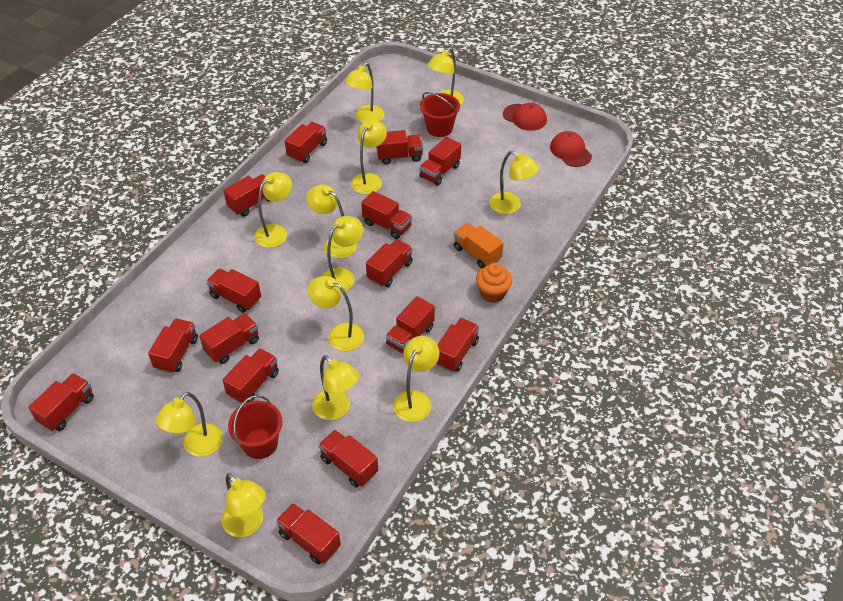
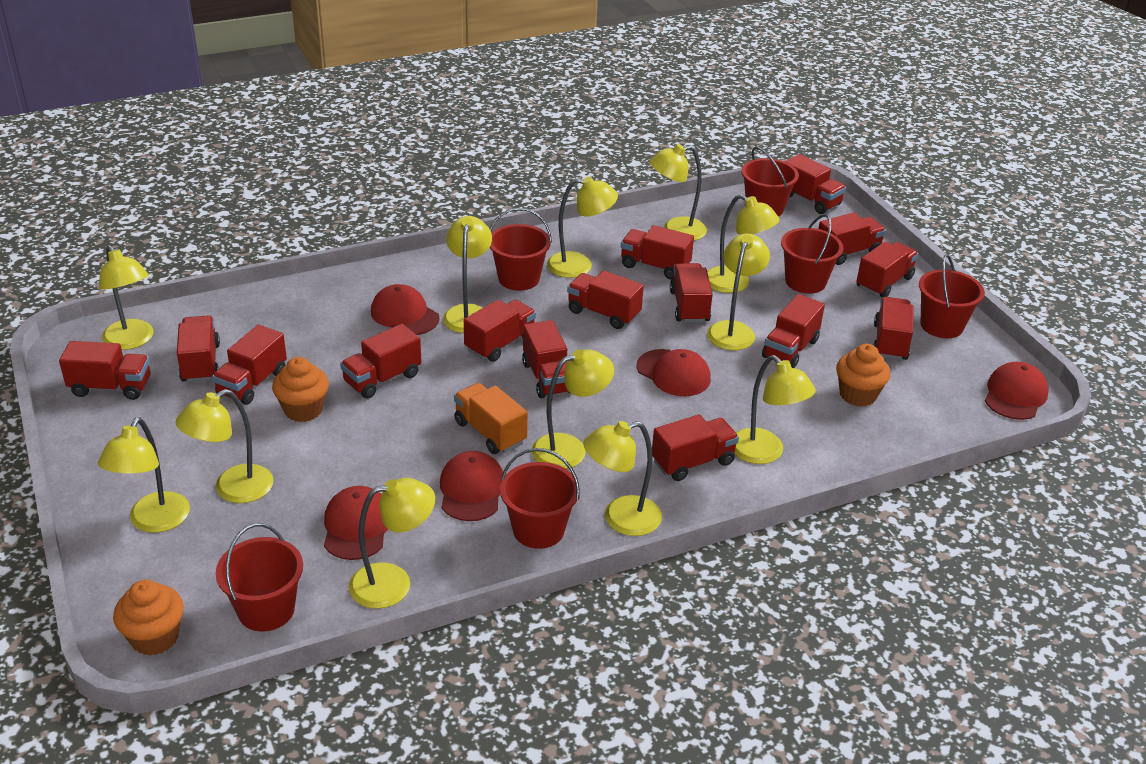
orange cupcake: 1 -> 3
red bucket: 2 -> 6
red cap: 2 -> 5

